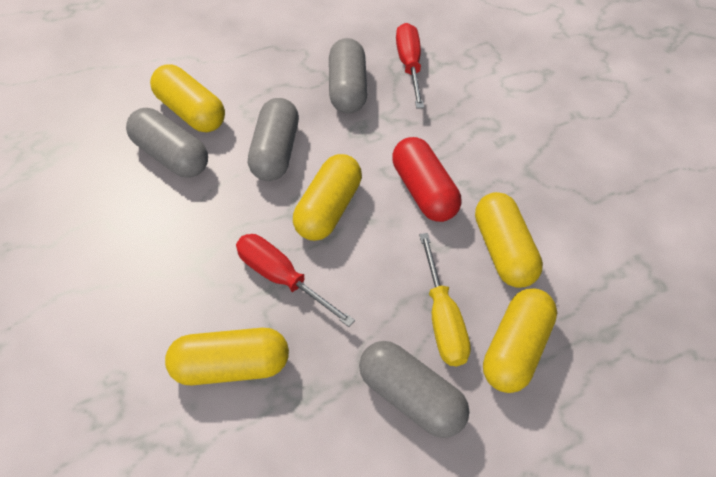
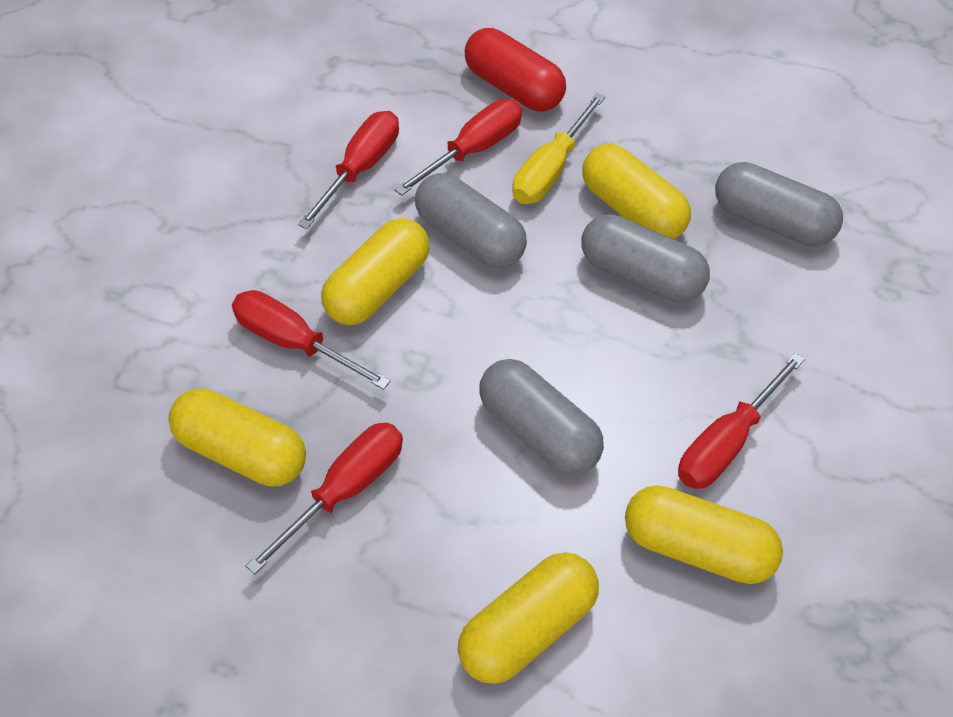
red screwdriver: 2 -> 5

